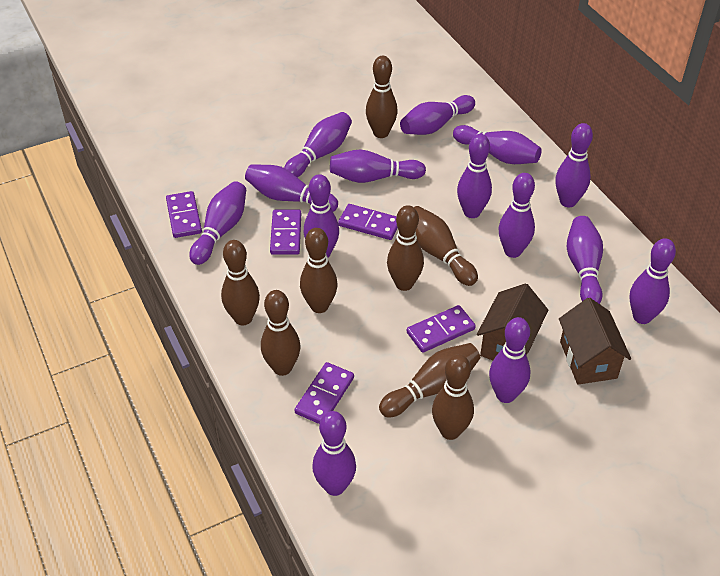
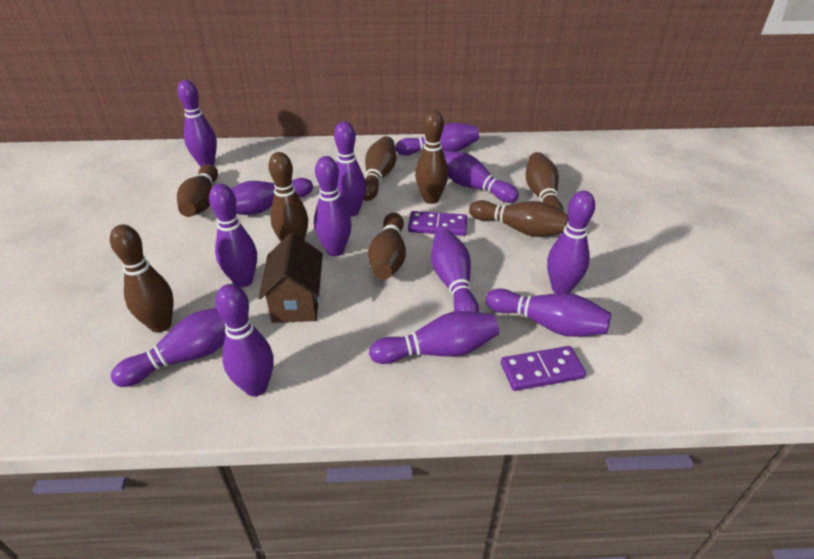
brown house: 2 -> 1
purple bowling pin: 14 -> 13
purple domino: 5 -> 2

